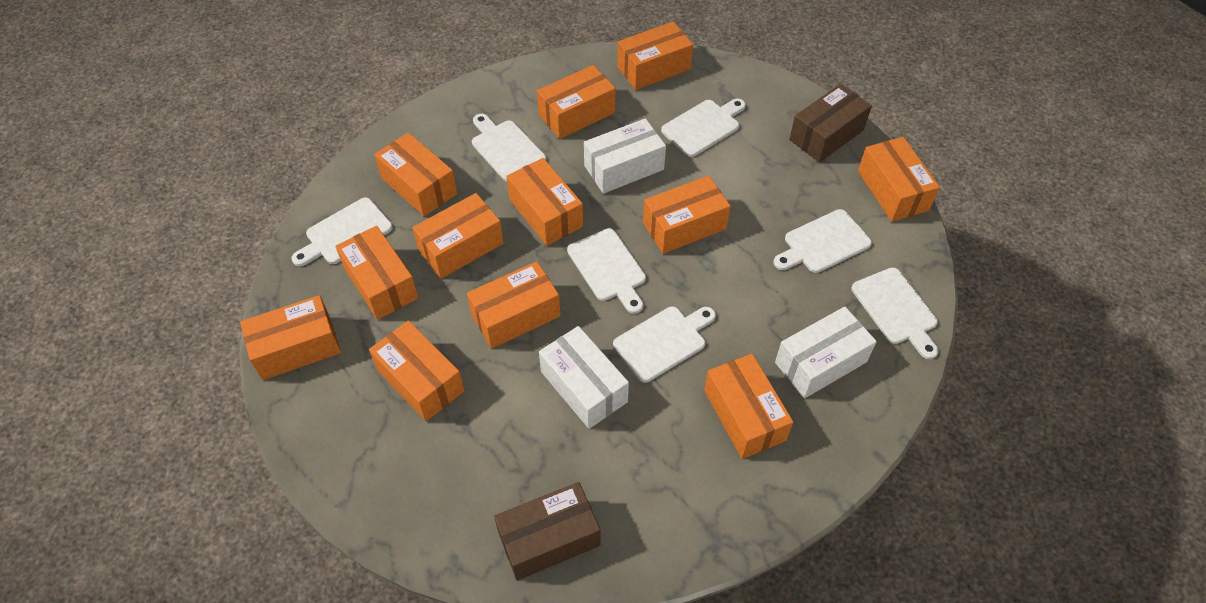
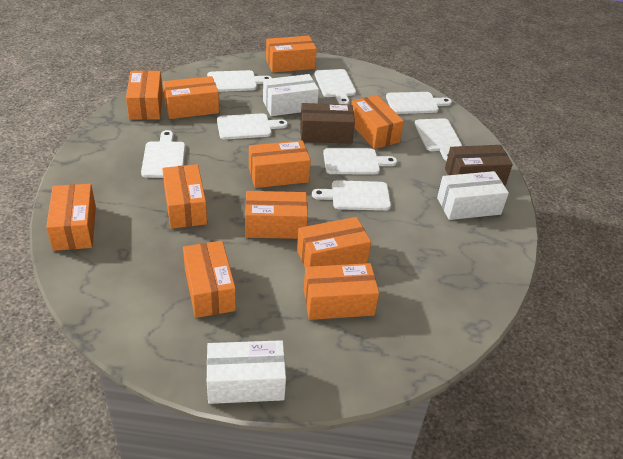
orange box: 12 -> 11
white cutting board: 7 -> 8

